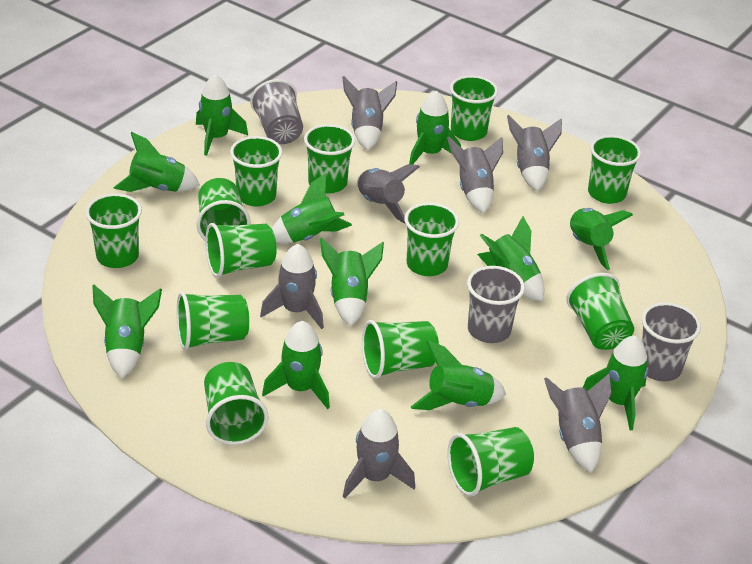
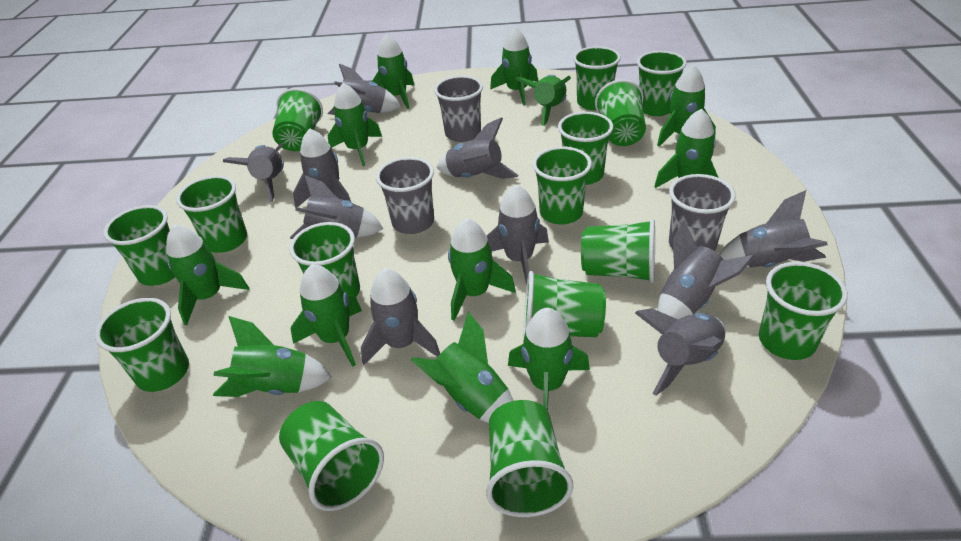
green cup: 13 -> 15
green rocket: 11 -> 12
grey rocket: 7 -> 10

